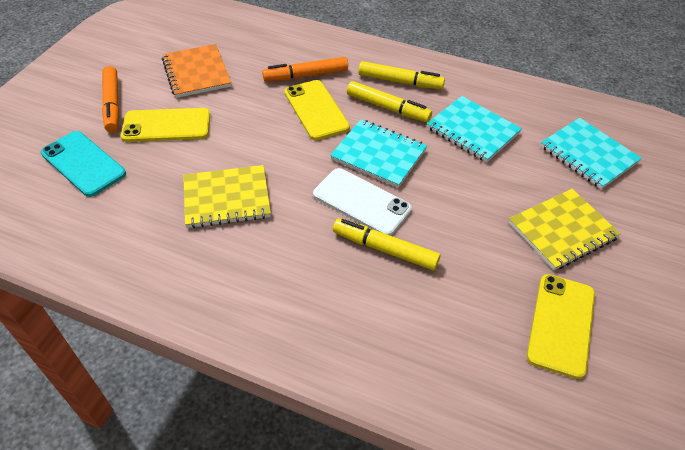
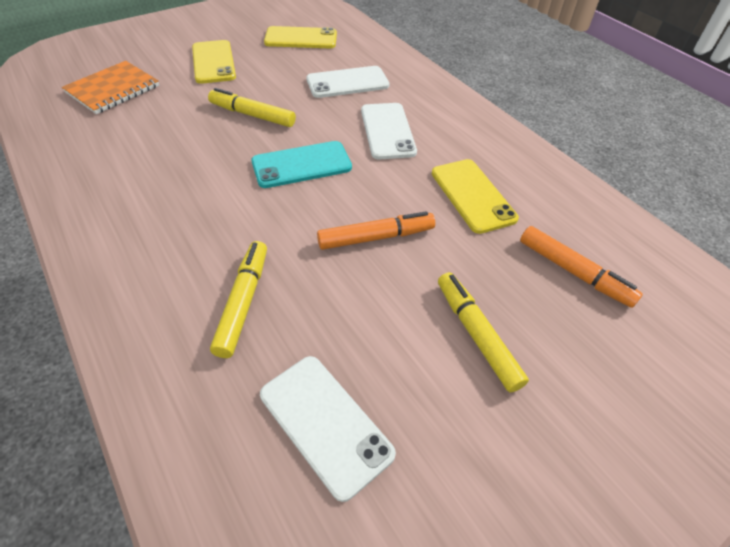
turquoise notebook: 3 -> 0
white phone: 1 -> 3
yellow notebook: 2 -> 0

